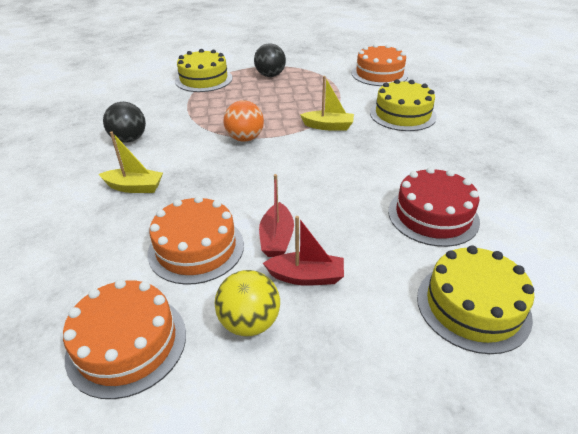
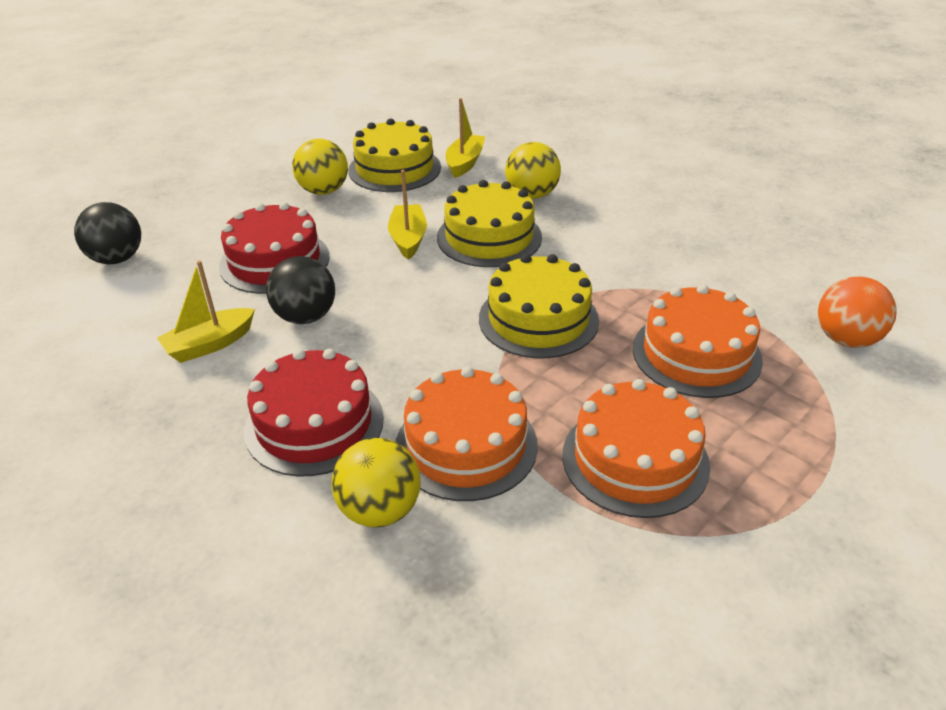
red boat: 2 -> 0
red cake: 1 -> 2
yellow ball: 1 -> 3
yellow boat: 2 -> 3

